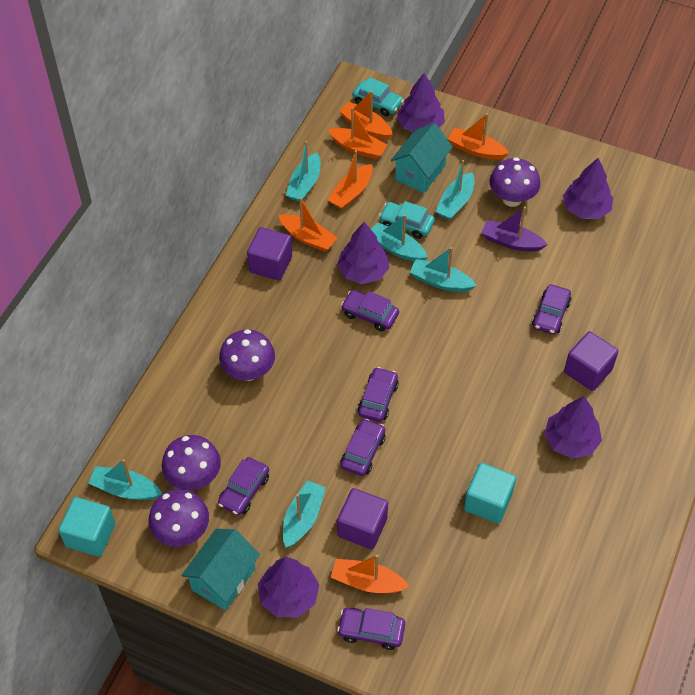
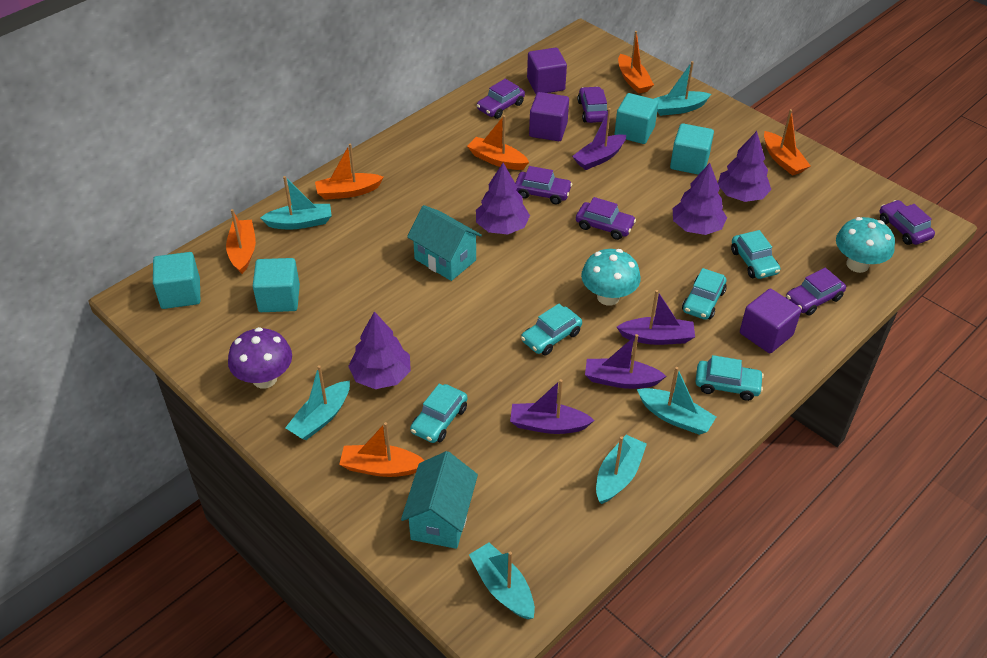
purple boat: 1 -> 4
purple mushroom: 4 -> 1
purple tree: 5 -> 4
turquoise car: 2 -> 5
turquoise cube: 2 -> 4
turquoise mushroom: 0 -> 2

